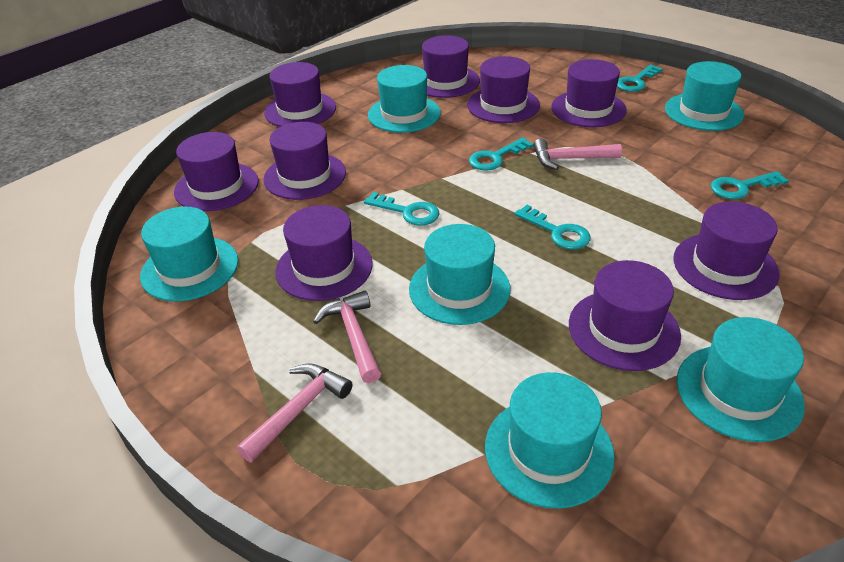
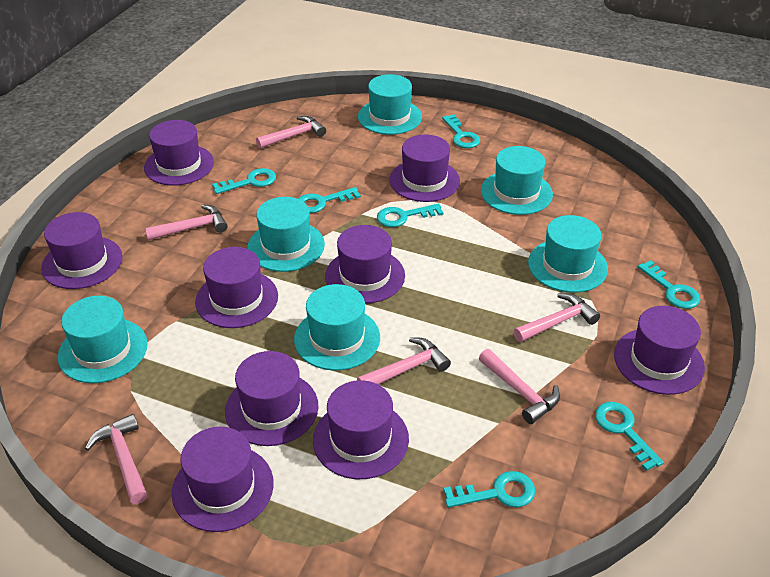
pink hammer: 3 -> 6
turquoise key: 5 -> 7

